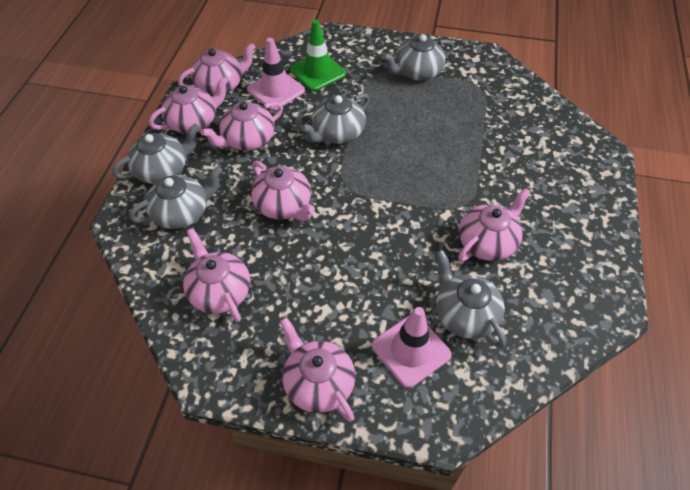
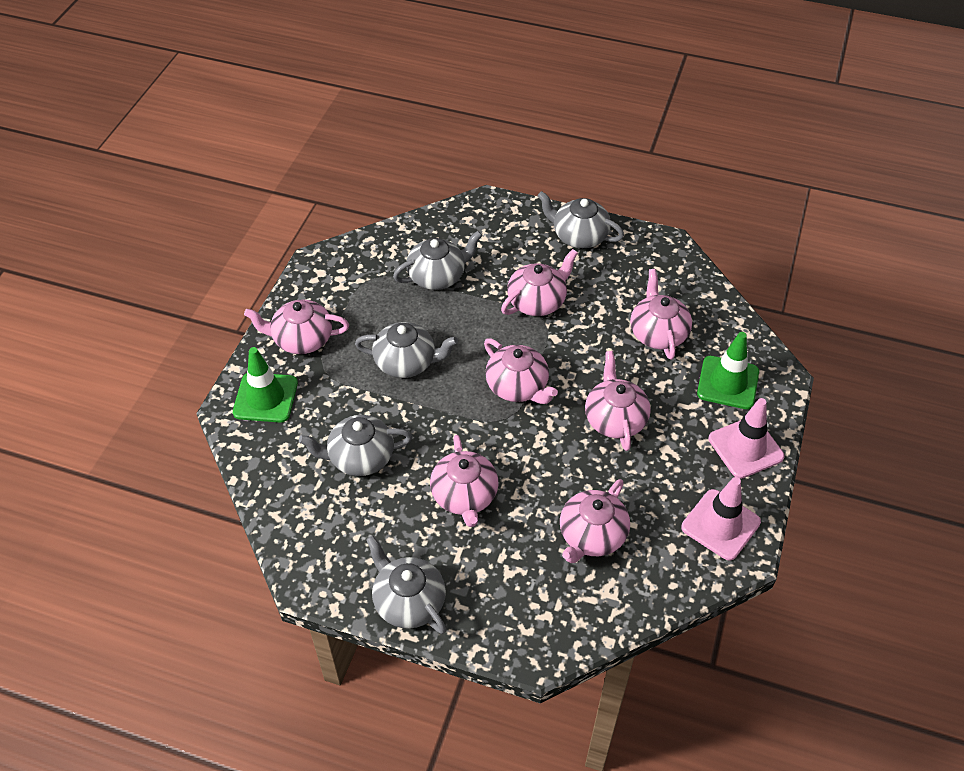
green traffic cone: 1 -> 2

